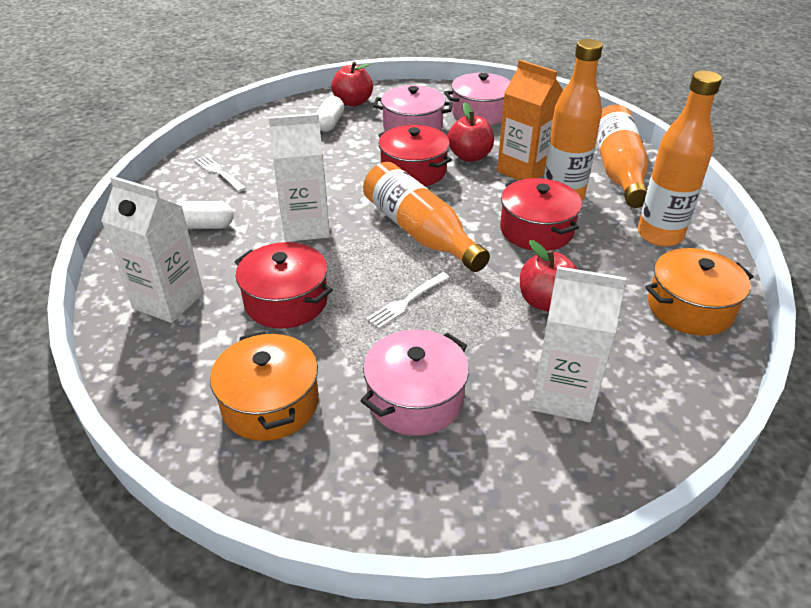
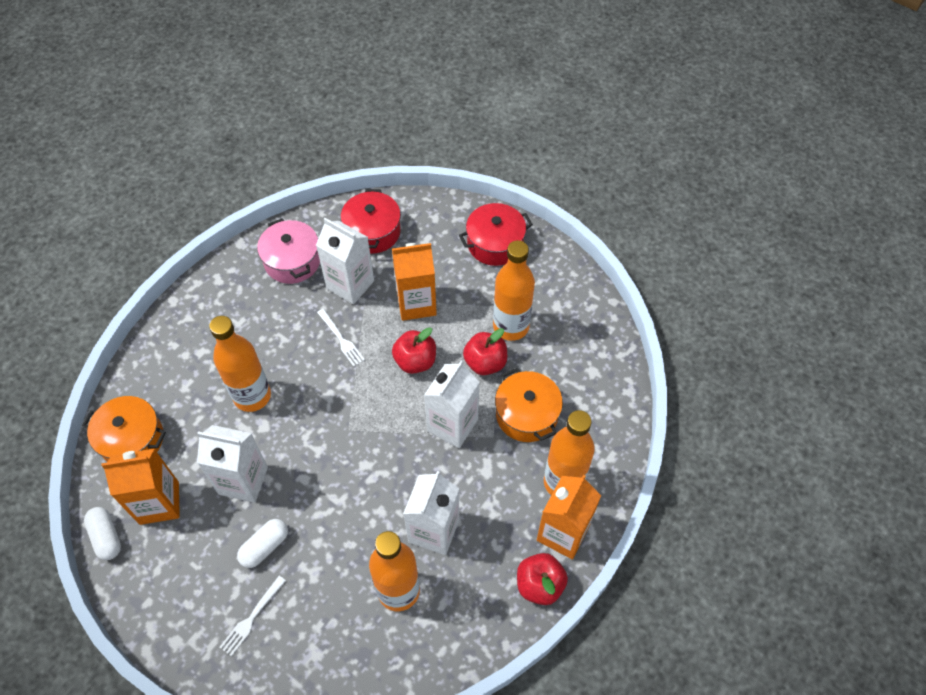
orange carton: 1 -> 3
pink pot: 3 -> 1
red pot: 3 -> 2
white carton: 3 -> 4

